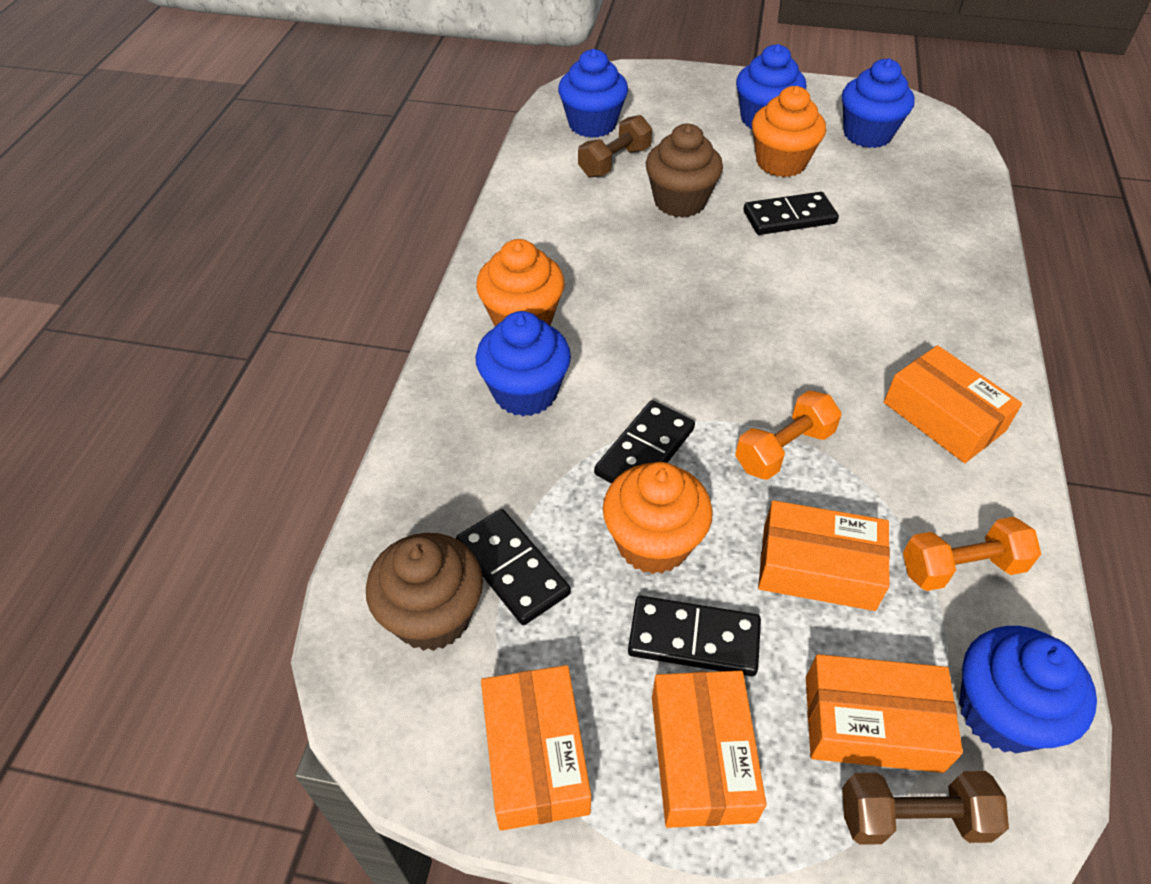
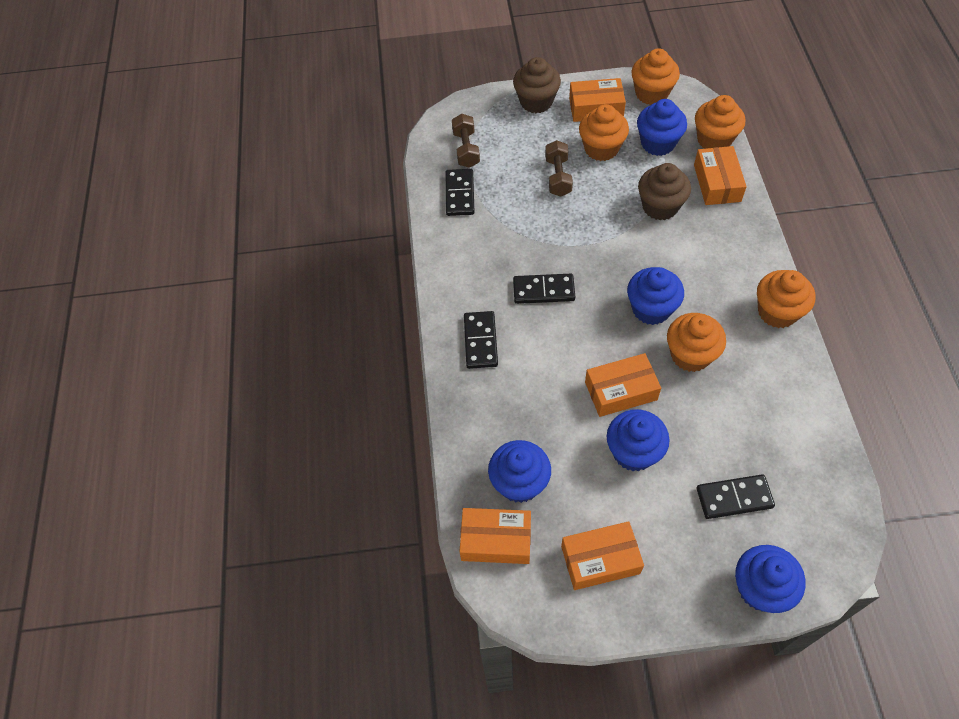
orange cupcake: 3 -> 5
orange dumbbell: 2 -> 0

